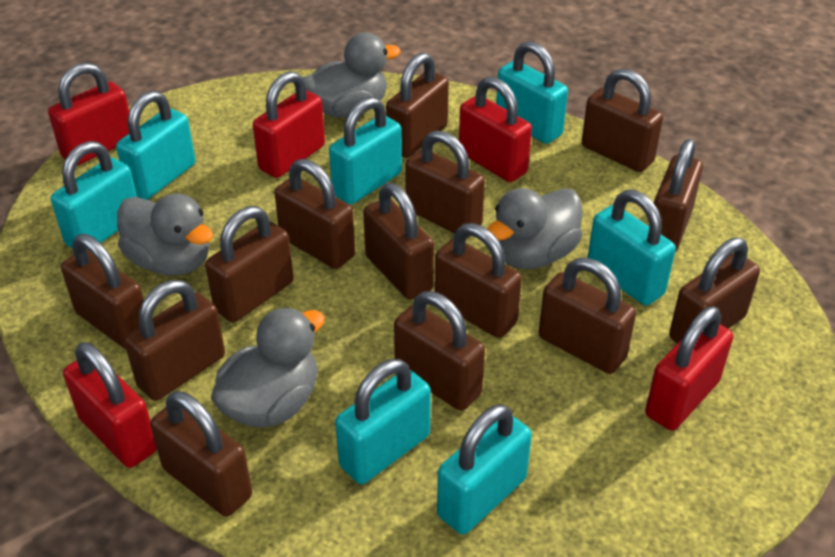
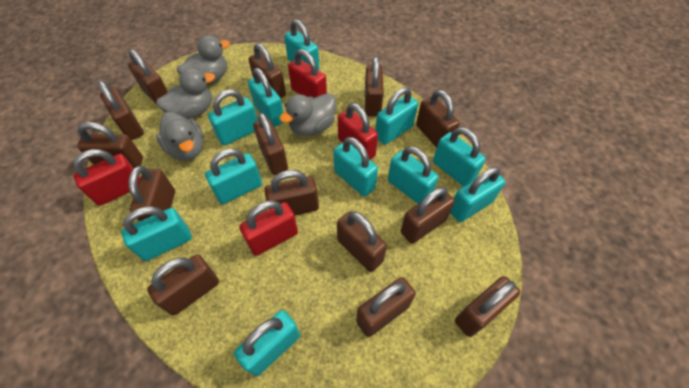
red padlock: 5 -> 4
turquoise padlock: 7 -> 11

